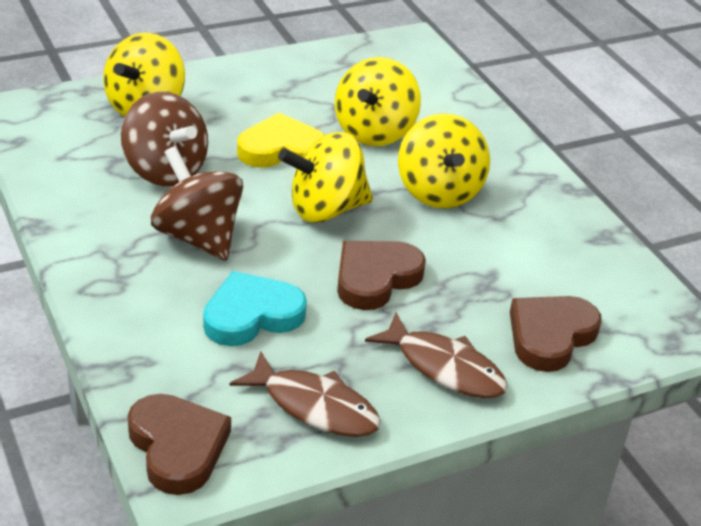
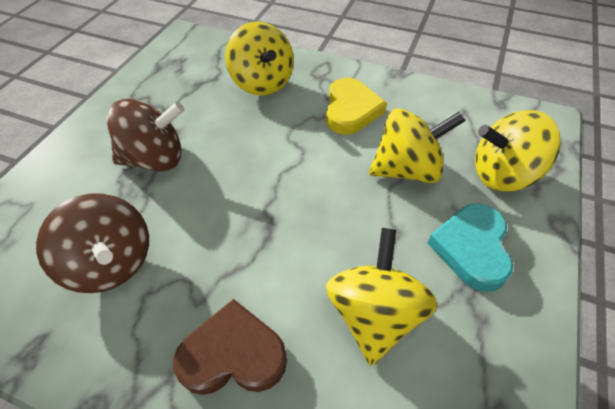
brown fish: 2 -> 0
brown heart: 3 -> 1

